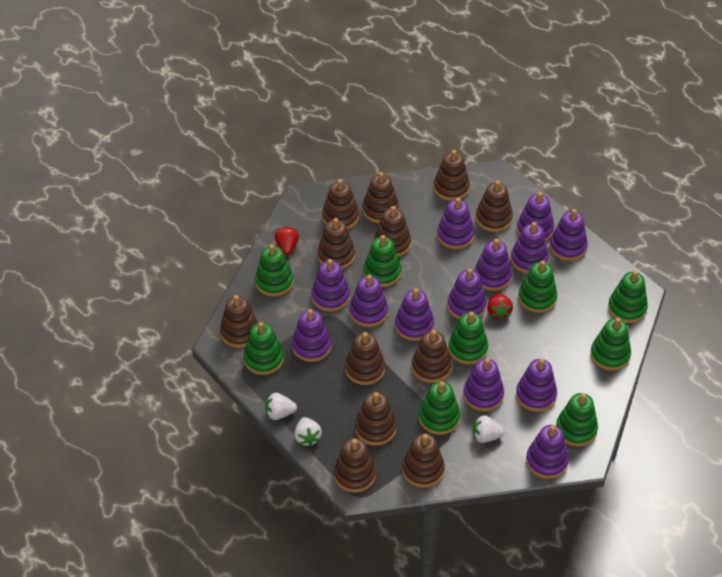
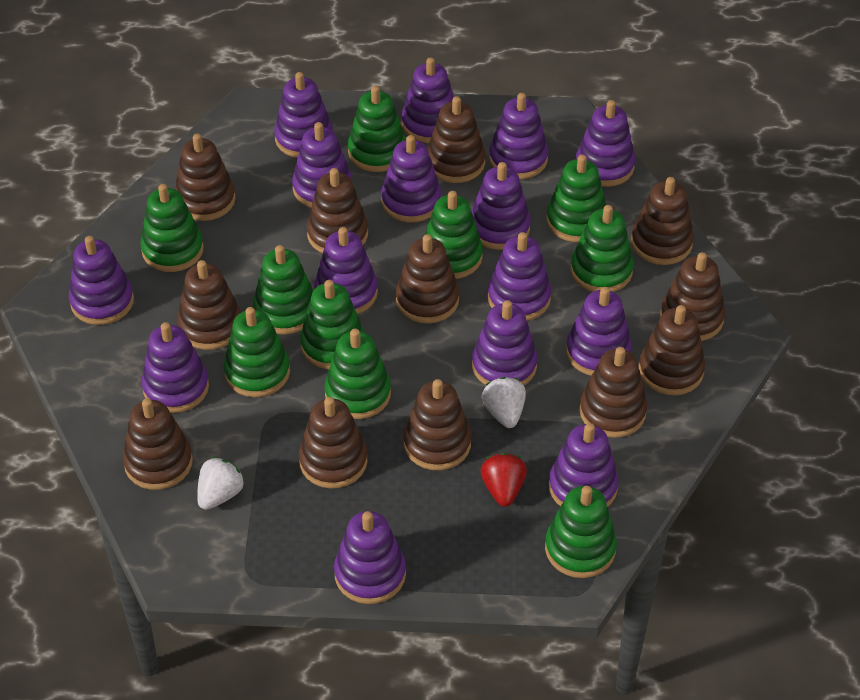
green stacking toy: 9 -> 10
purple stacking toy: 13 -> 15
red strawberry: 2 -> 1
white strawberry: 3 -> 2

